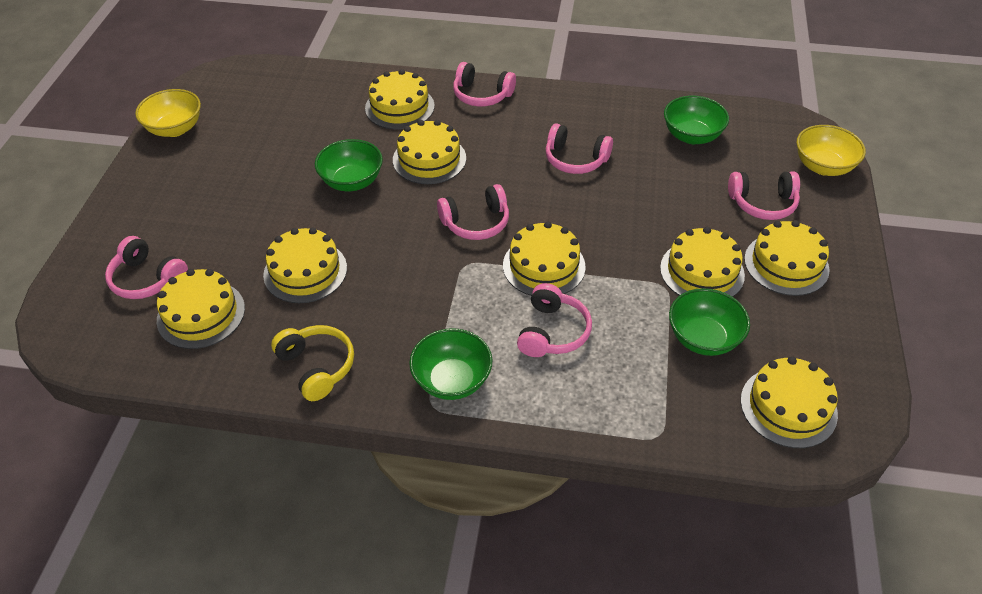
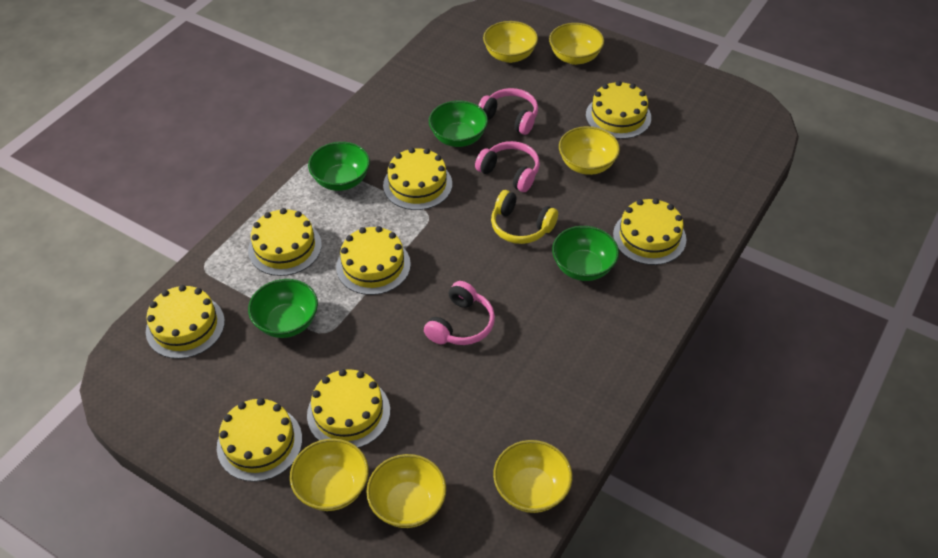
pink headphones: 6 -> 3
yellow bowl: 2 -> 6

